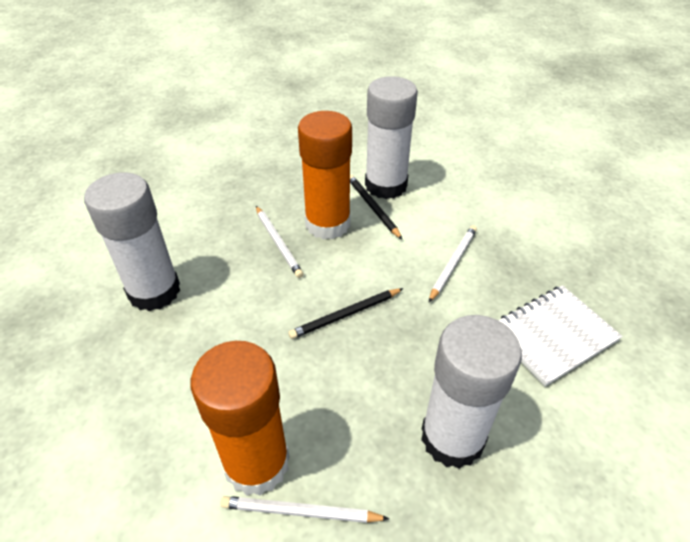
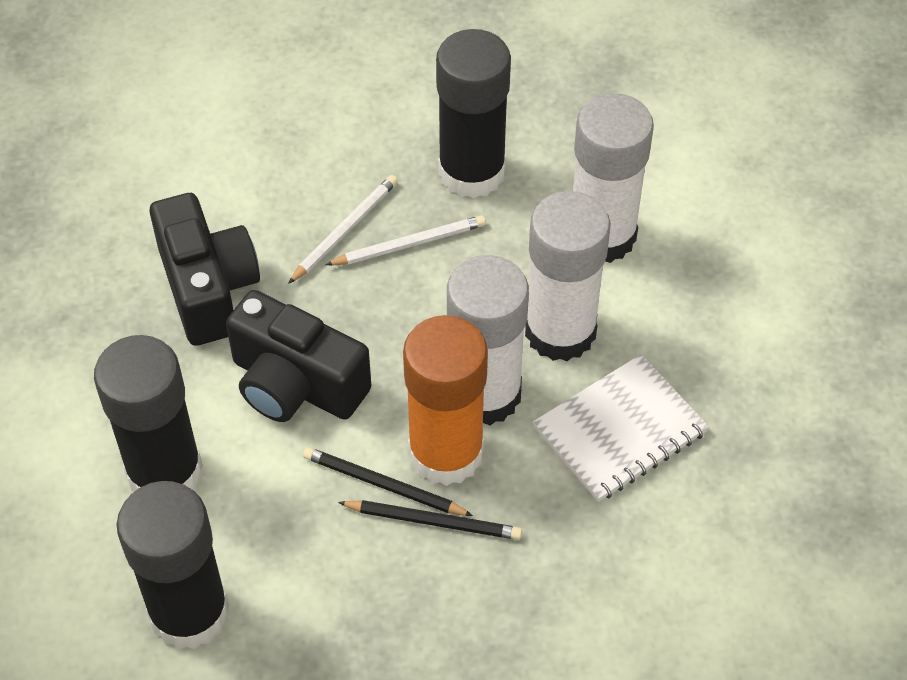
black camera: 0 -> 2
black glue stick: 0 -> 3
orange glue stick: 2 -> 1
white pencil: 3 -> 2

